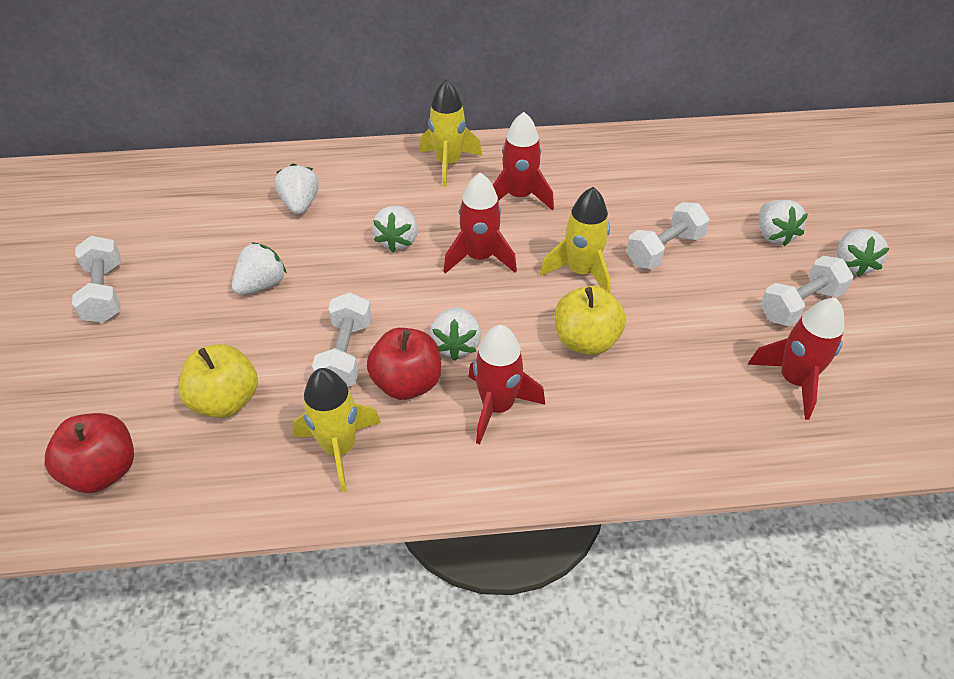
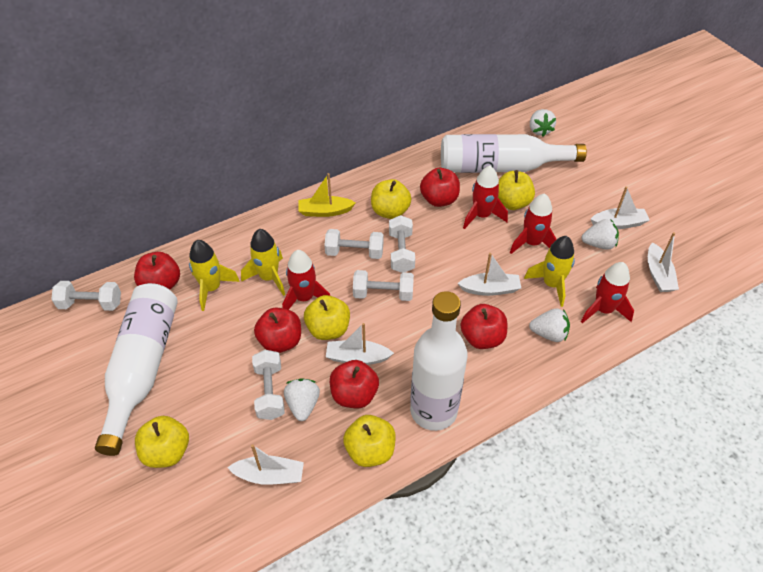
red apple: 2 -> 5
white boat: 0 -> 5
white bottle: 0 -> 3
white dumbbell: 4 -> 5
white strawberry: 6 -> 4
yellow apple: 2 -> 5
yellow boat: 0 -> 1

